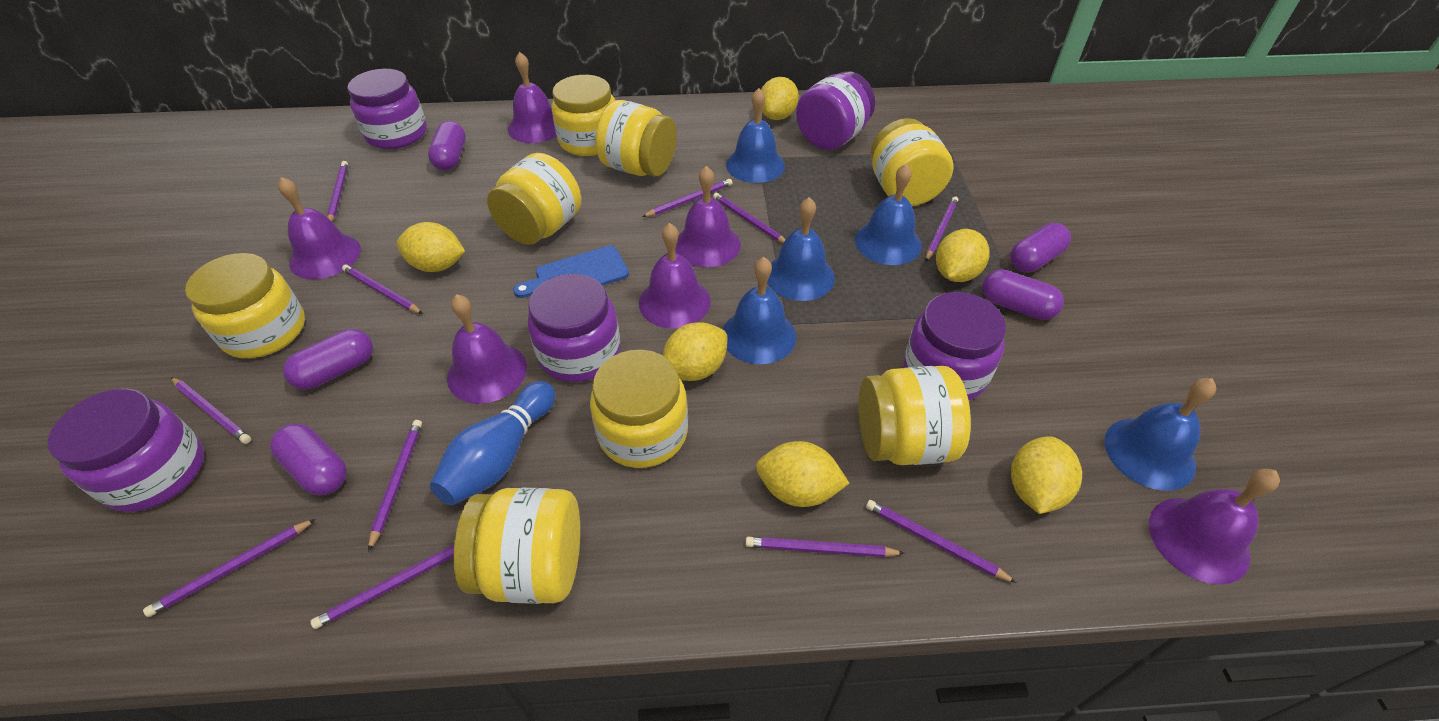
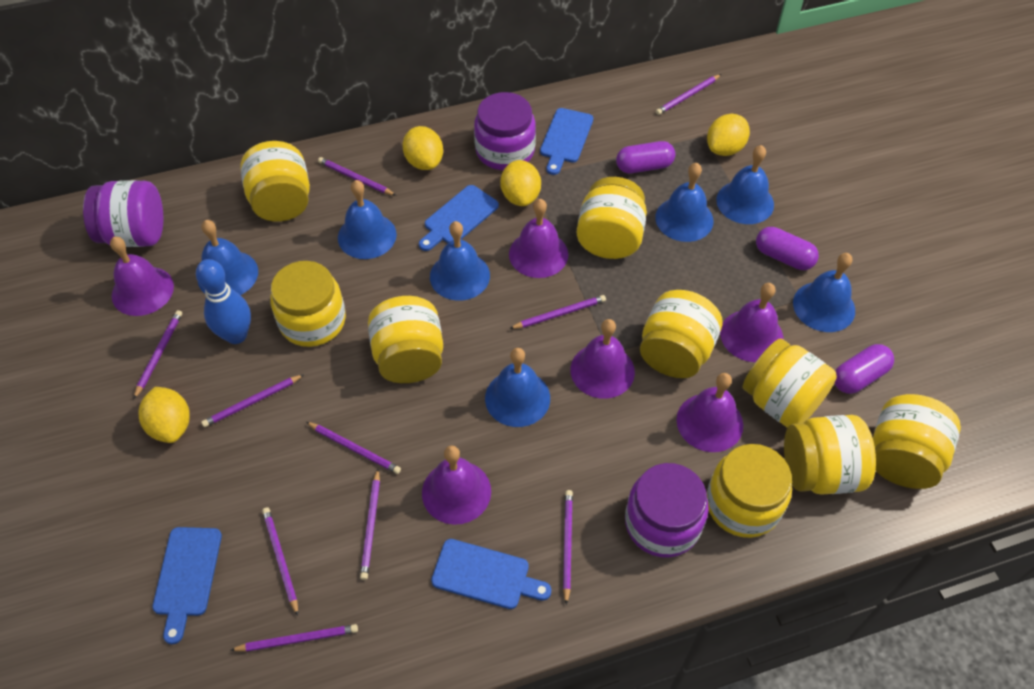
blue bell: 5 -> 7
blue cutting board: 1 -> 4
purple capsule: 5 -> 3
purple jar: 5 -> 3
purple pencil: 11 -> 10
yellow jar: 8 -> 9
yellow lemon: 6 -> 4

